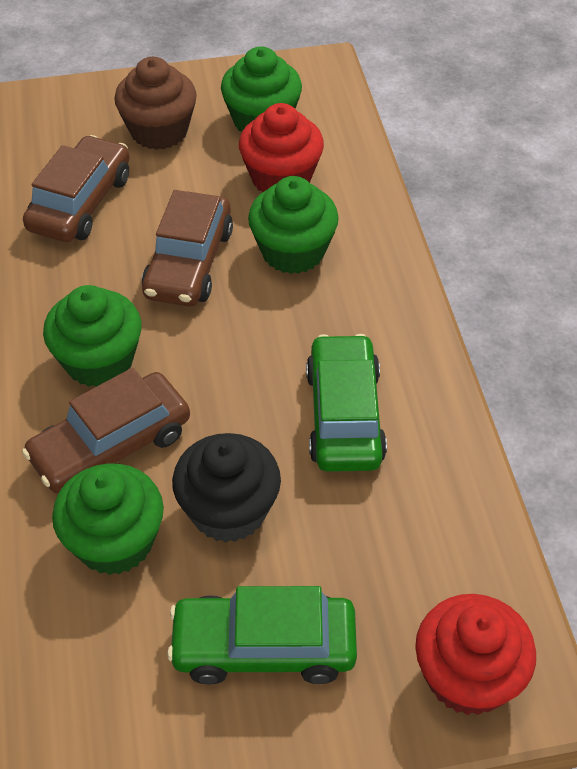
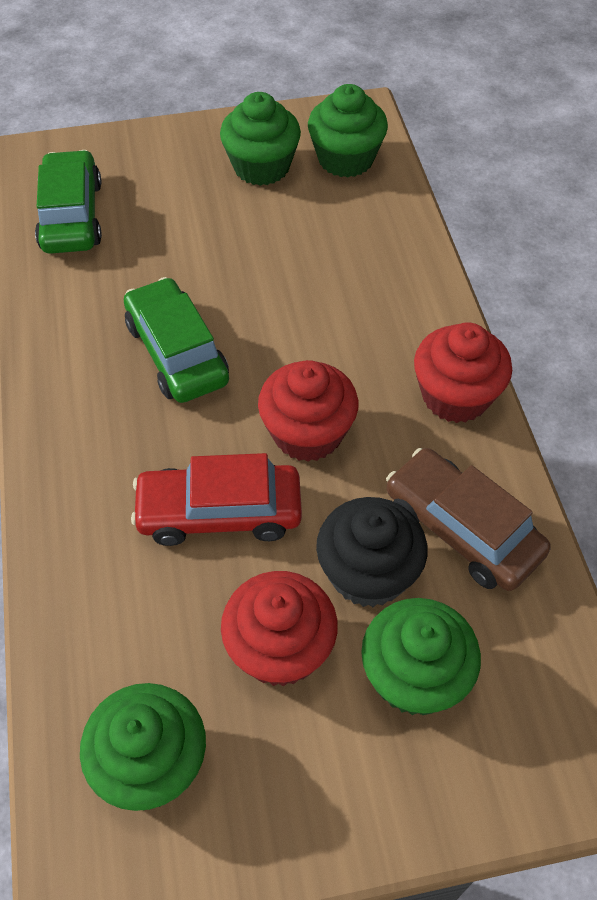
brown car: 3 -> 1
brown cupcake: 1 -> 0
red car: 0 -> 1
red cupcake: 2 -> 3

